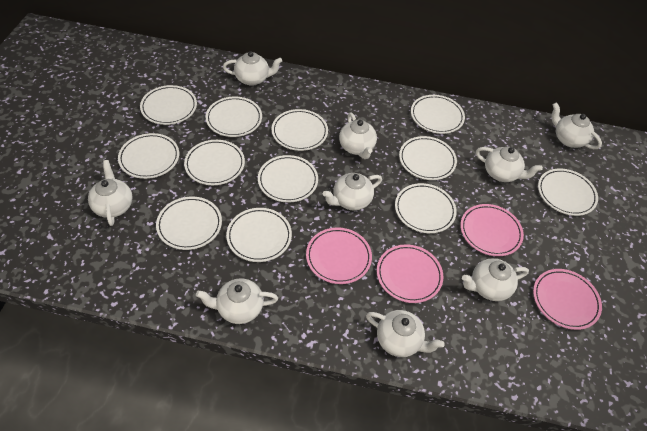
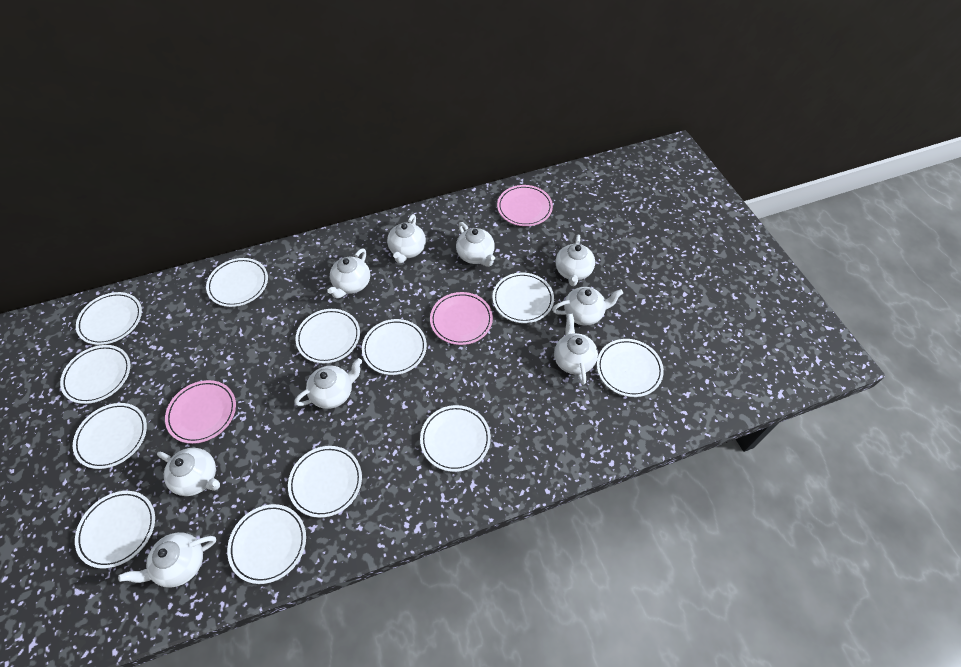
pink plate: 4 -> 3

